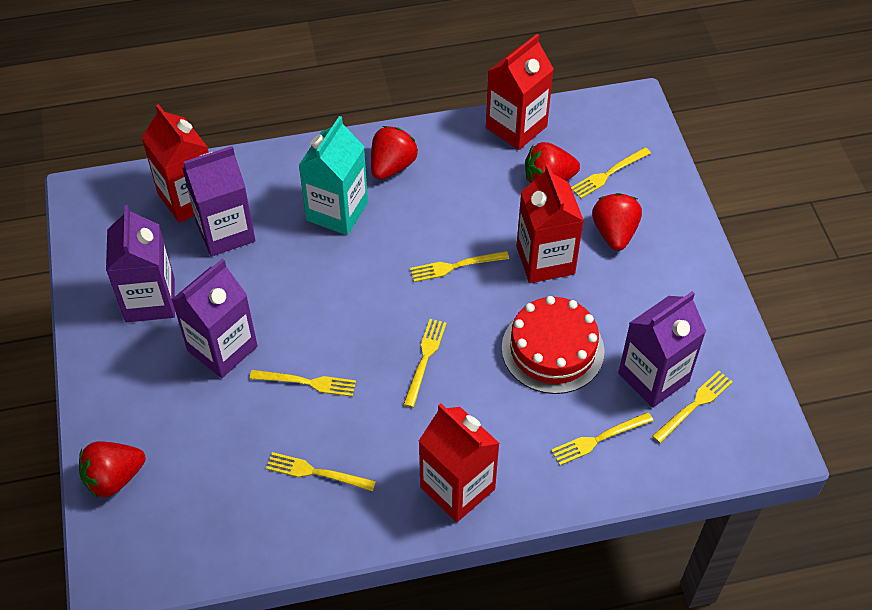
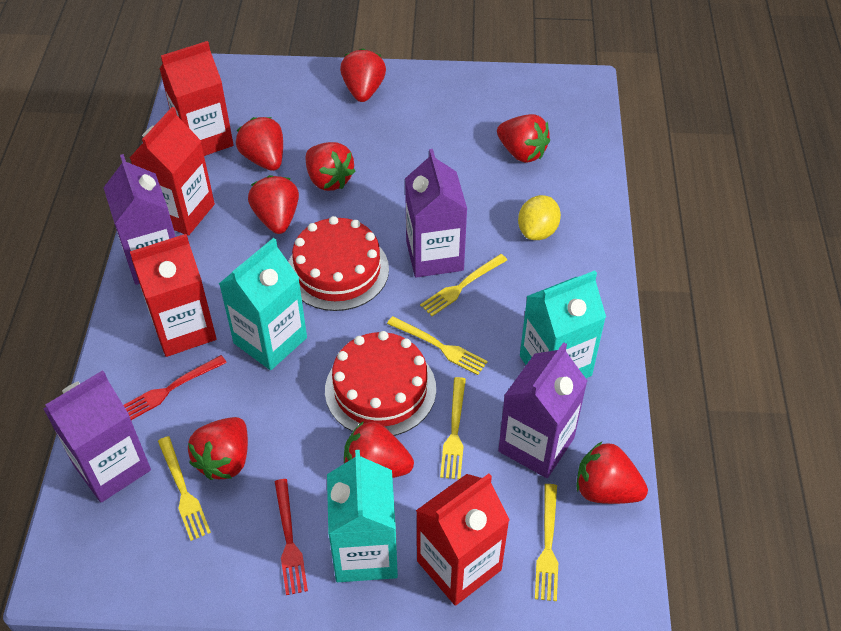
red cake: 1 -> 2
red fork: 0 -> 2
red strawberry: 4 -> 8
turquoise carton: 1 -> 3
yellow fork: 7 -> 5
yellow lemon: 0 -> 1

